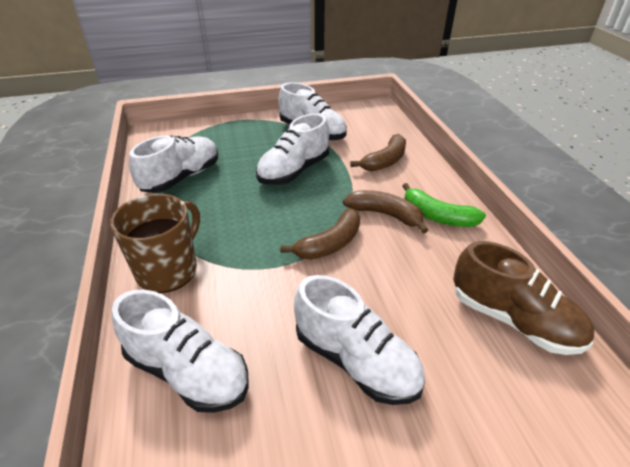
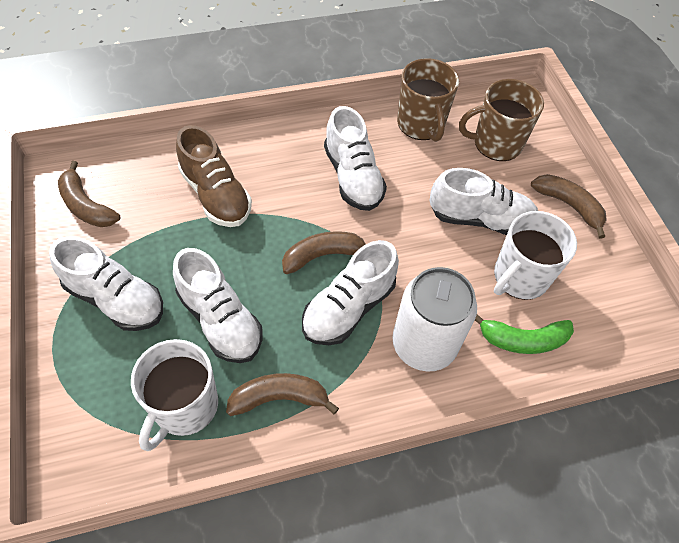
brown banana: 3 -> 4
brown mug: 1 -> 2
white can: 0 -> 1
white mug: 0 -> 2

